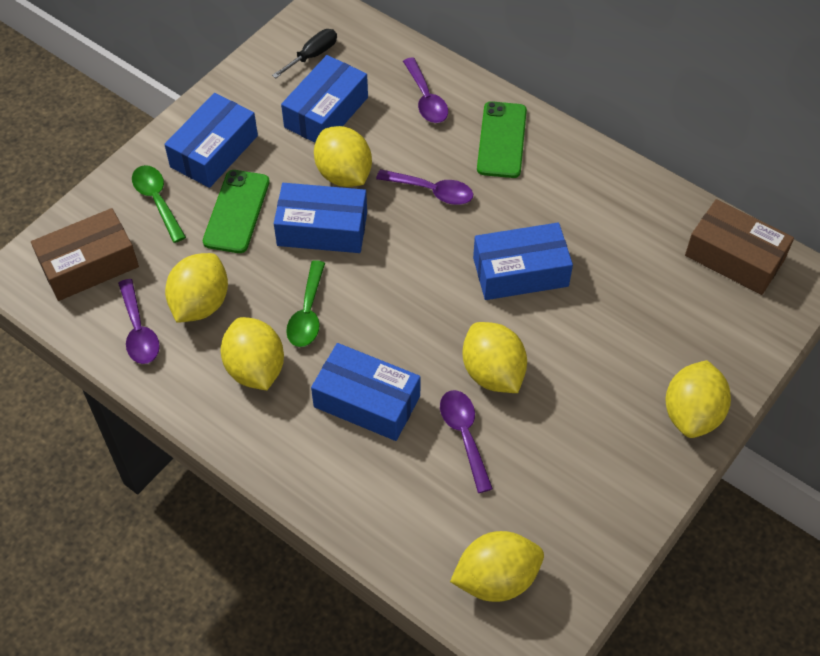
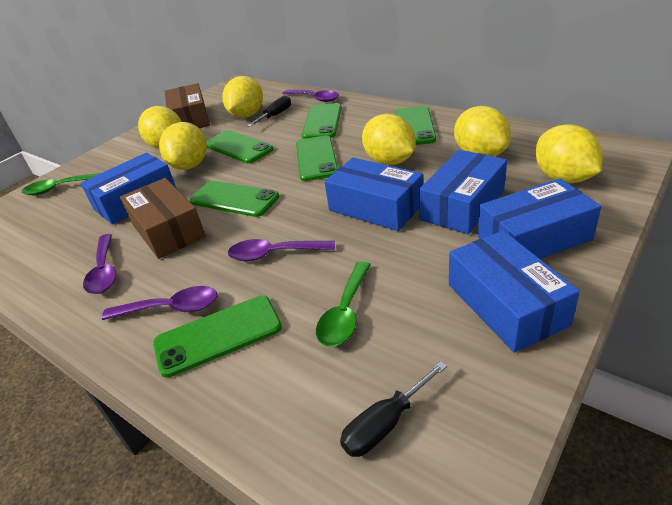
black screwdriver: 1 -> 2
green phone: 2 -> 6

